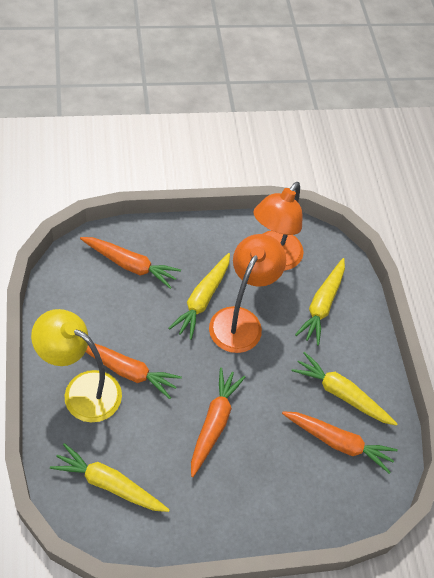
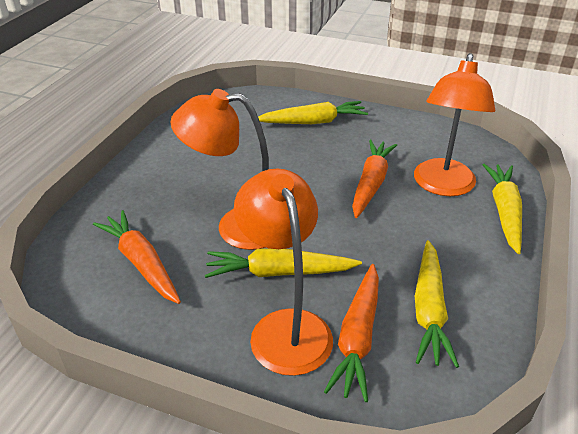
orange carrot: 4 -> 3
orange lamp: 2 -> 3
yellow lamp: 1 -> 0

